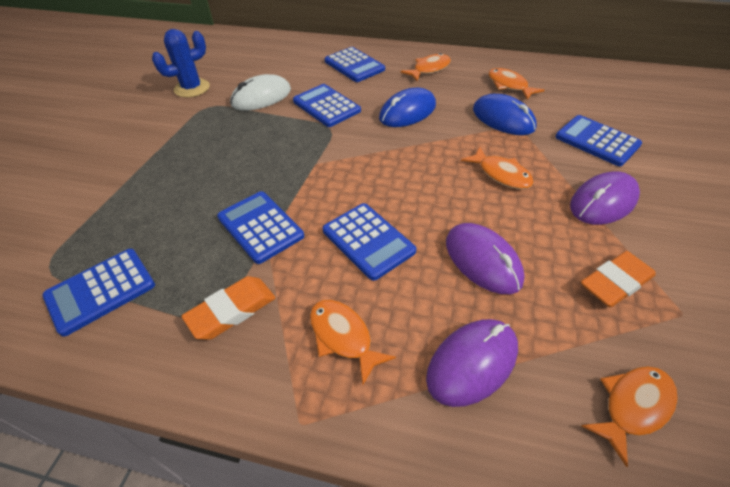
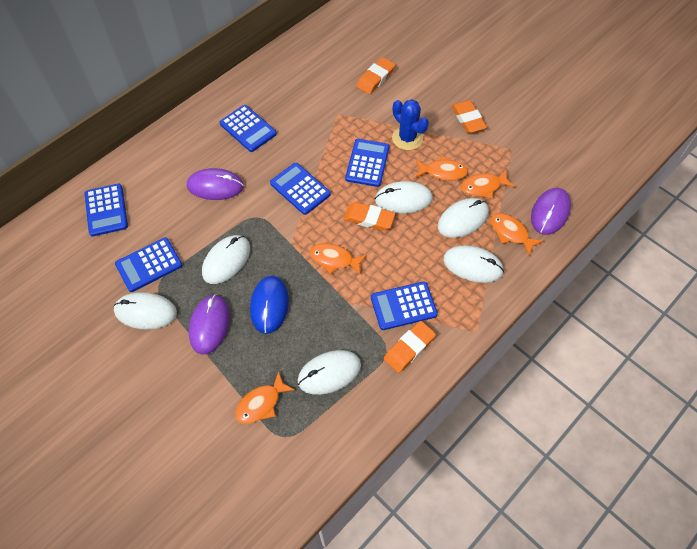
blue mouse: 2 -> 1
orange eraser: 2 -> 4
white mouse: 1 -> 6

